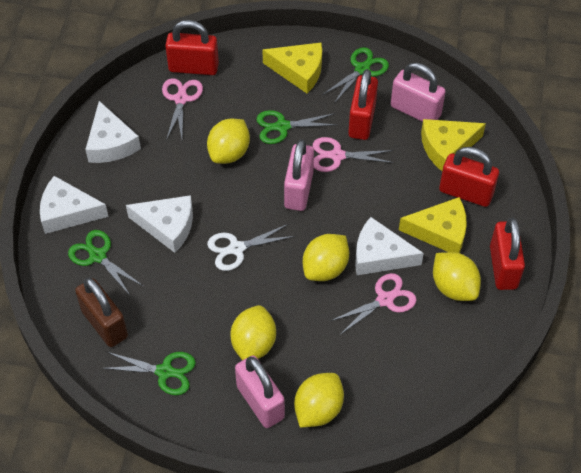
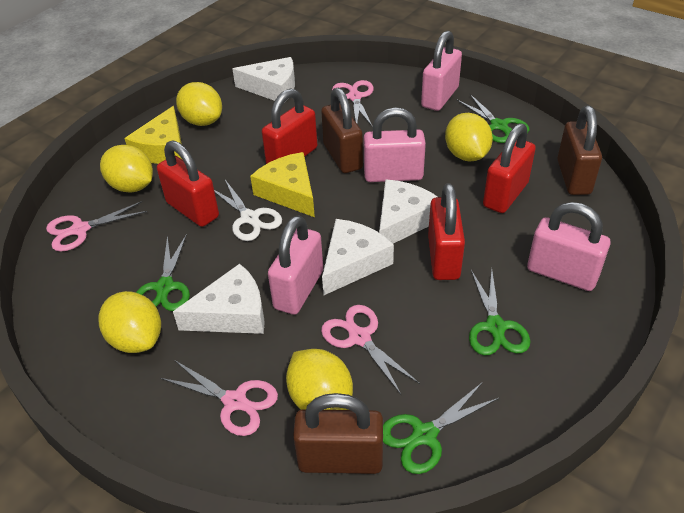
brown padlock: 1 -> 3
pink padlock: 3 -> 4
pink scissors: 3 -> 4
yellow cheese: 3 -> 2

